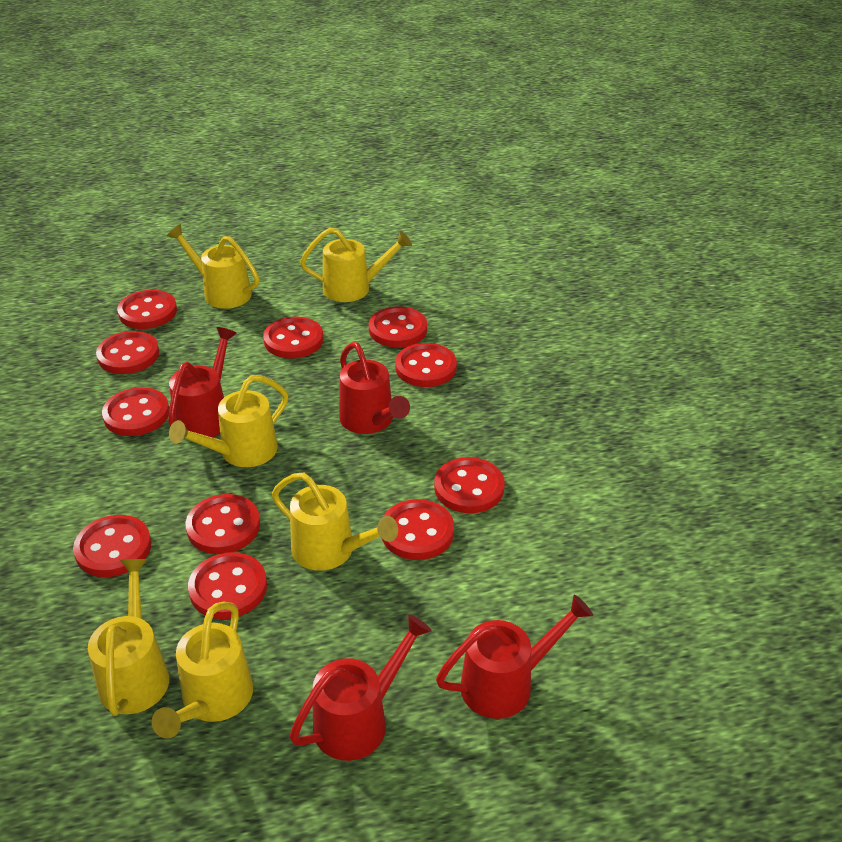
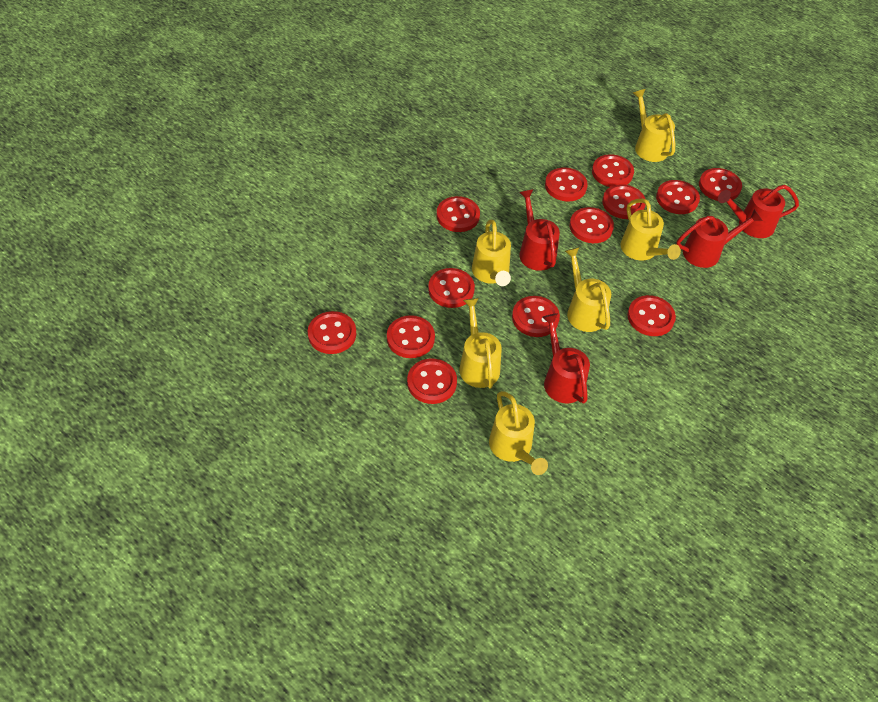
red button: 11 -> 13

